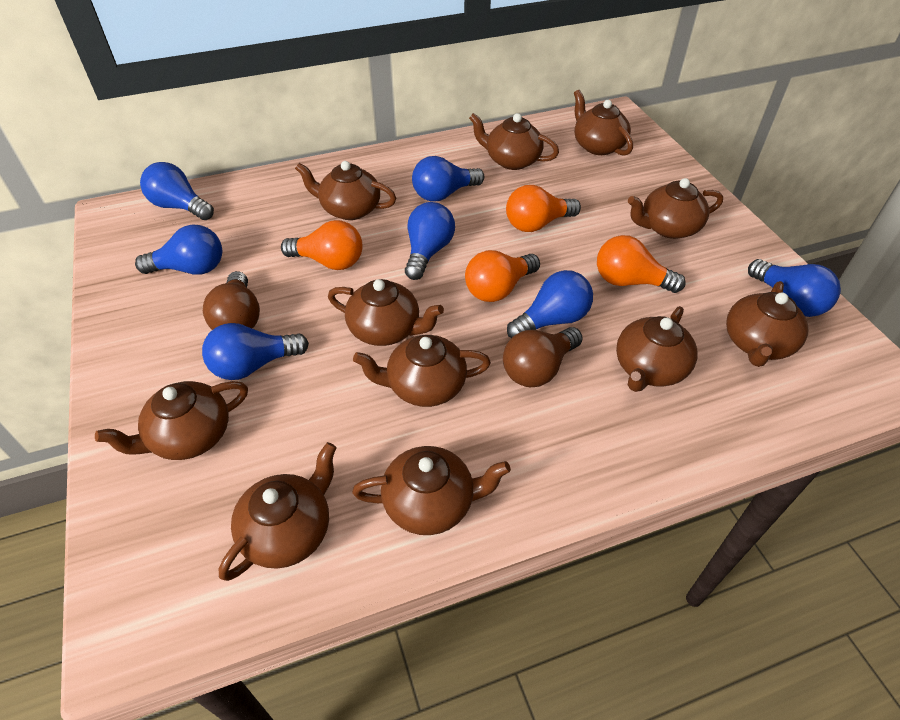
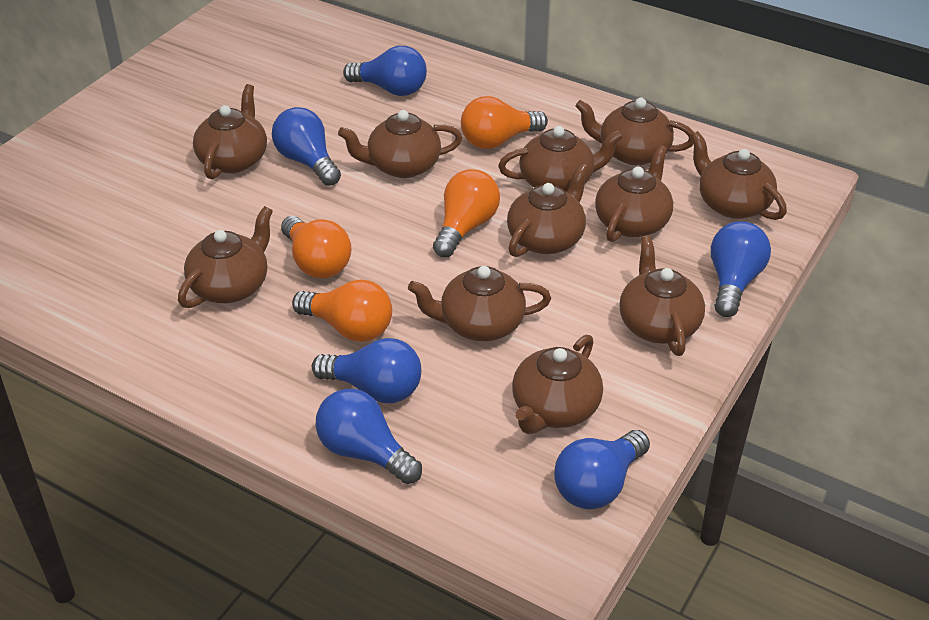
blue light bulb: 7 -> 6
brown light bulb: 2 -> 0

